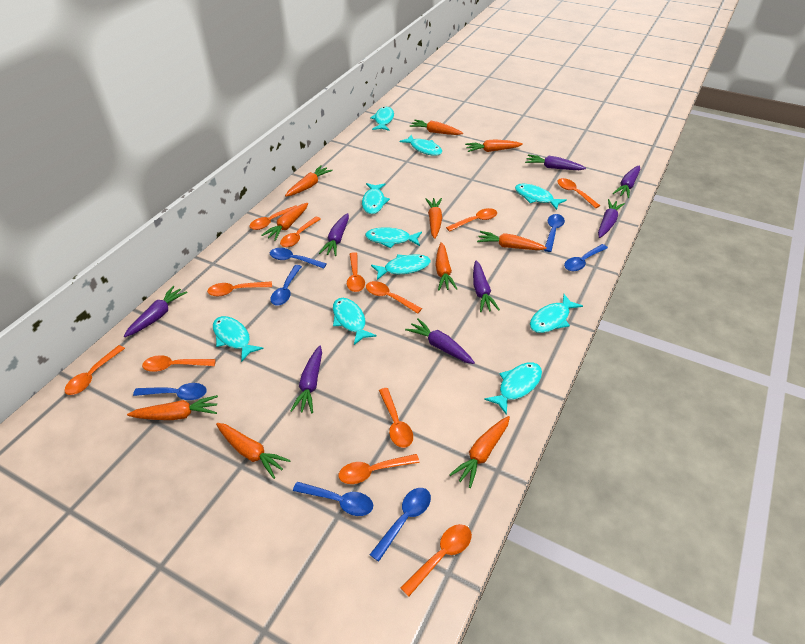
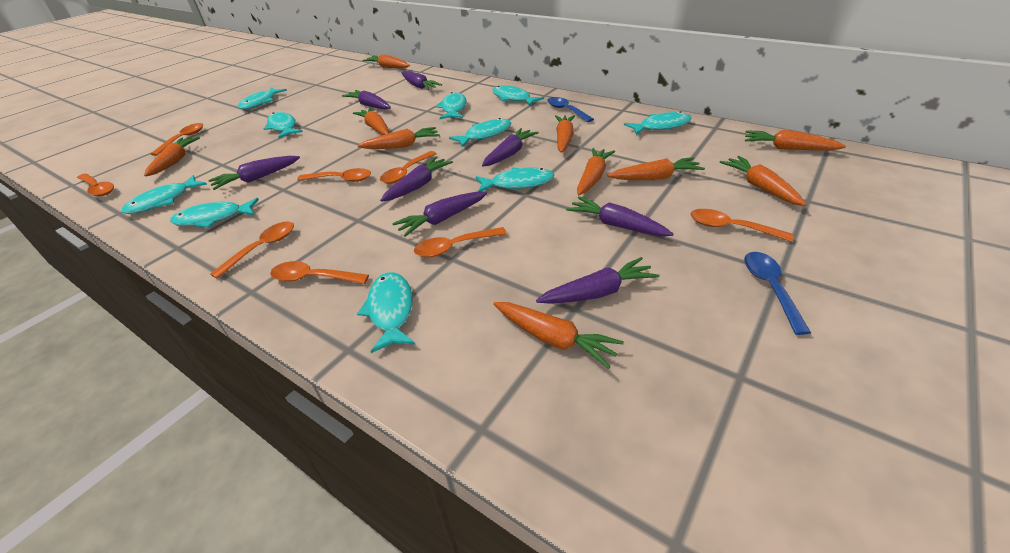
blue spoon: 7 -> 2
orange spoon: 12 -> 8

